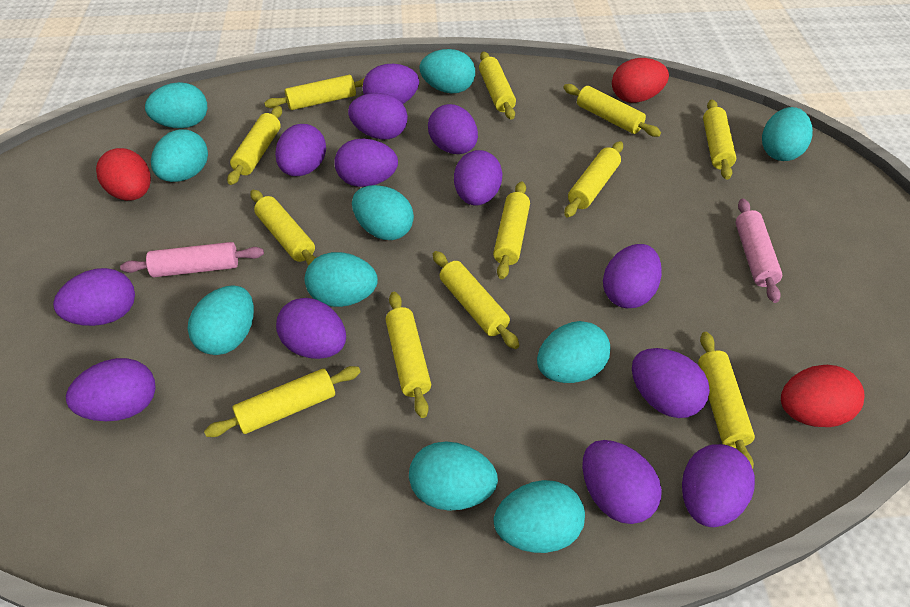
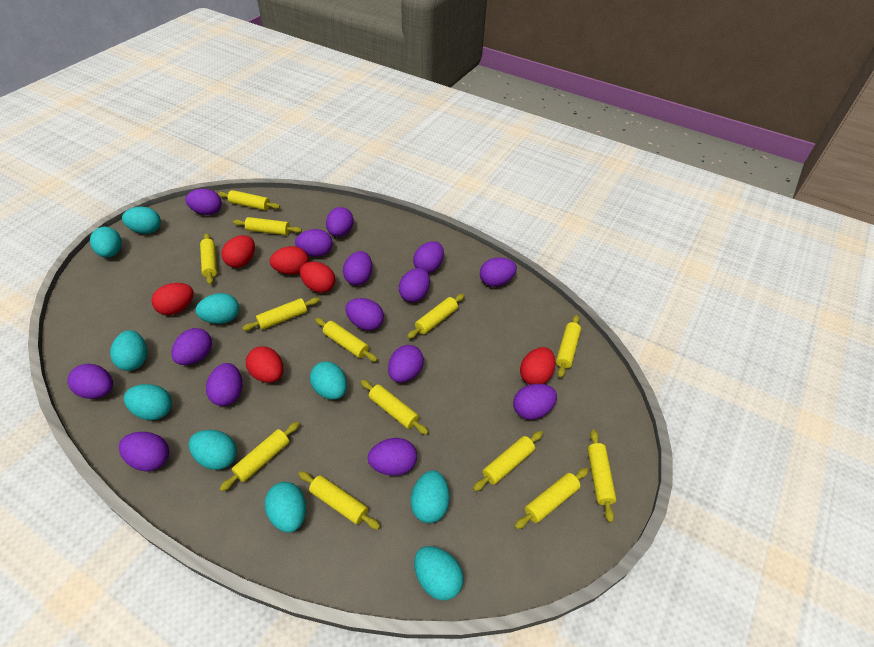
pink rolling pin: 2 -> 0
purple egg: 13 -> 15
red egg: 3 -> 6
yellow rolling pin: 12 -> 13

